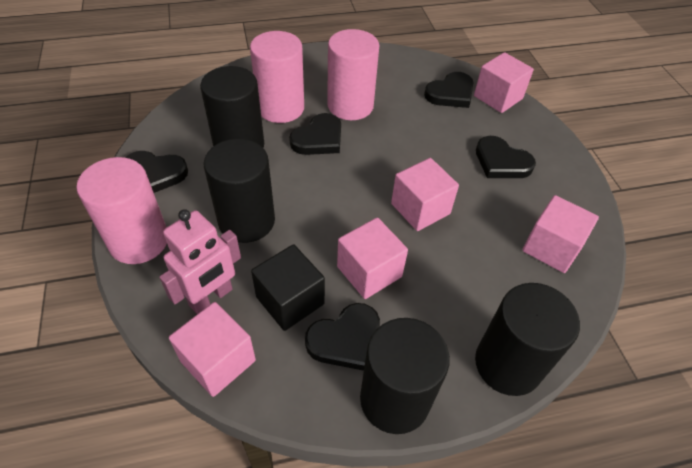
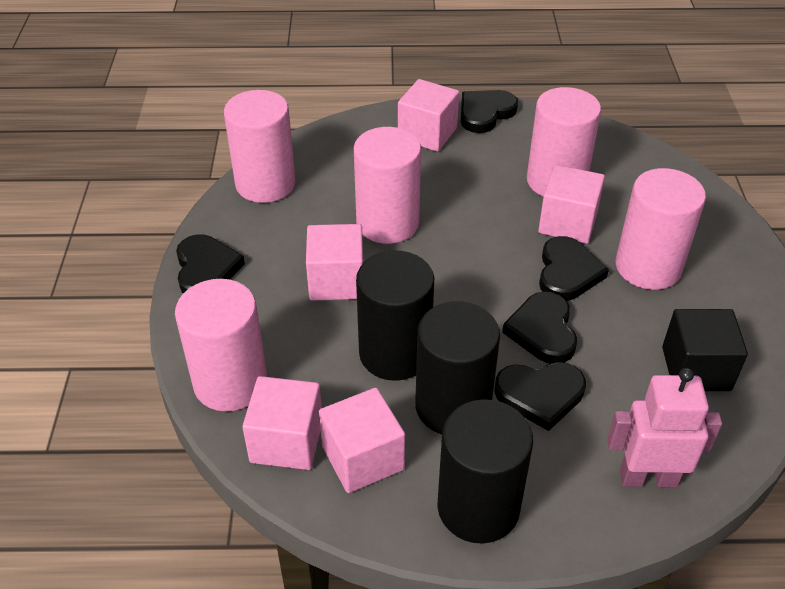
black cylinder: 4 -> 3
pink cylinder: 3 -> 5

